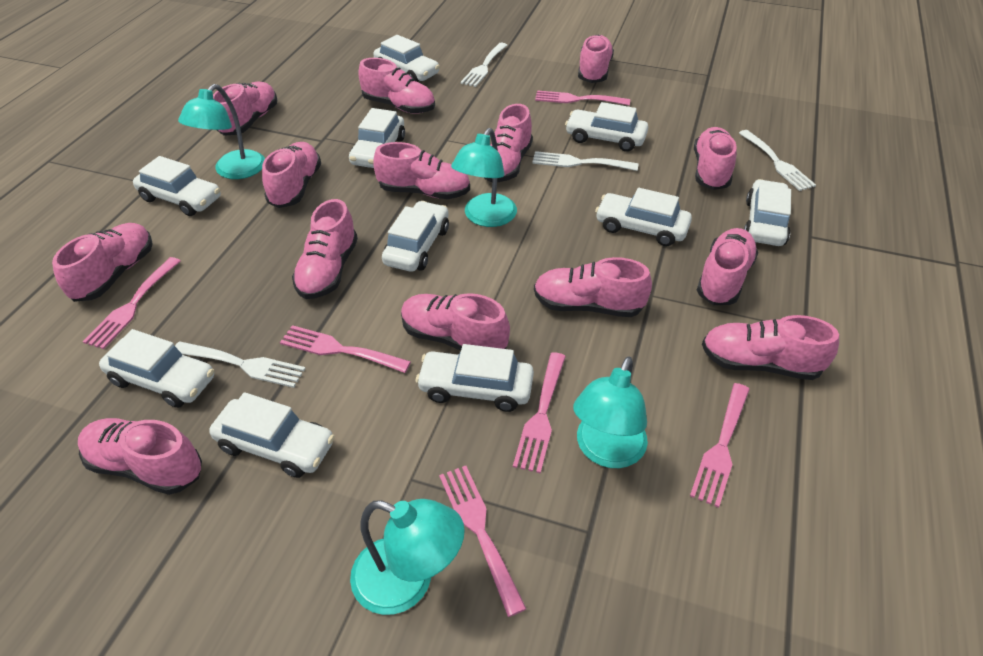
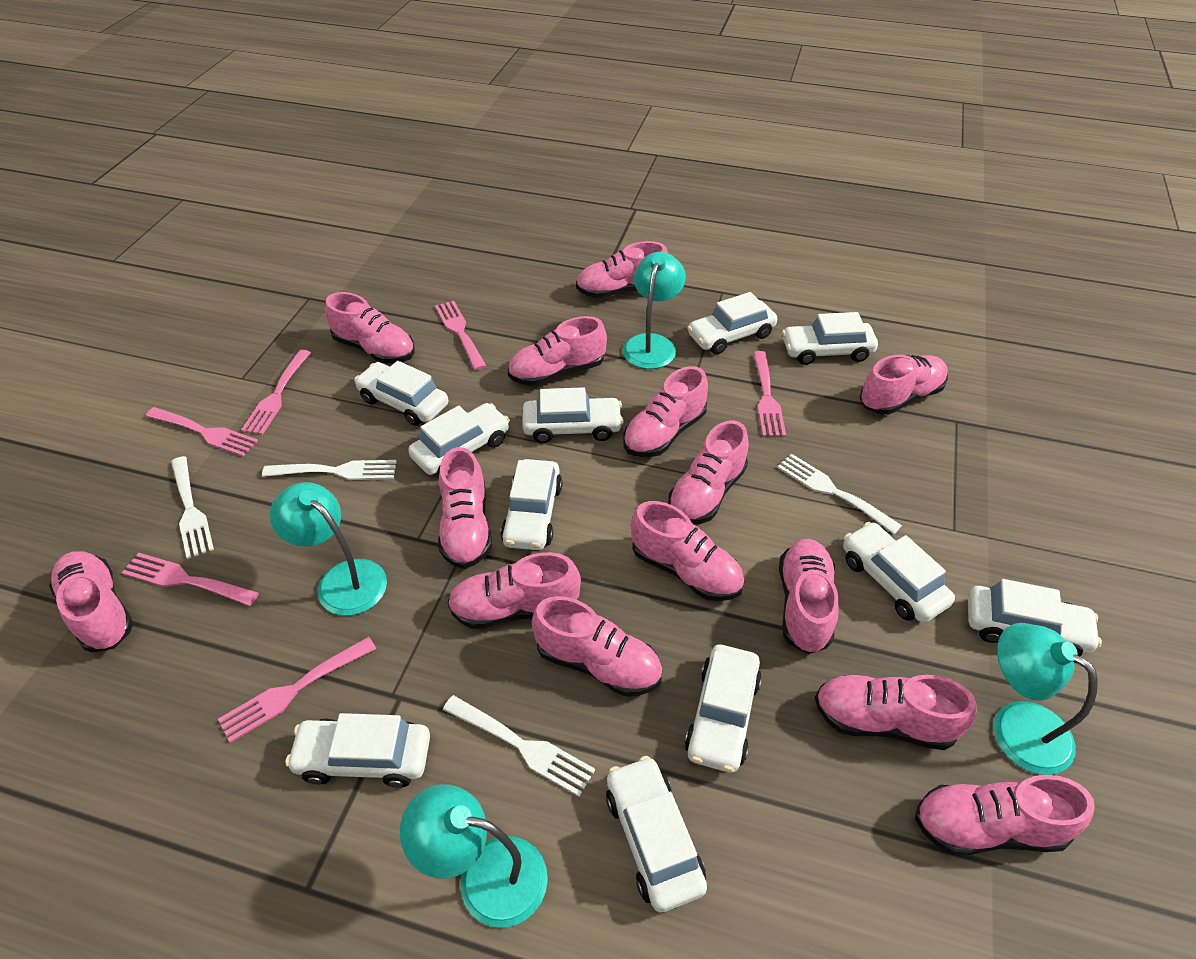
white car: 10 -> 11

